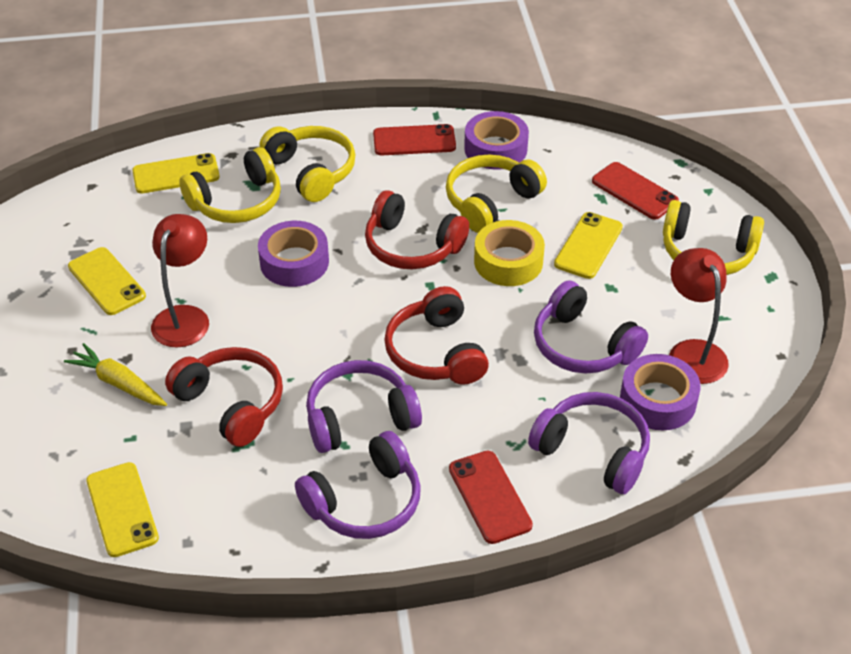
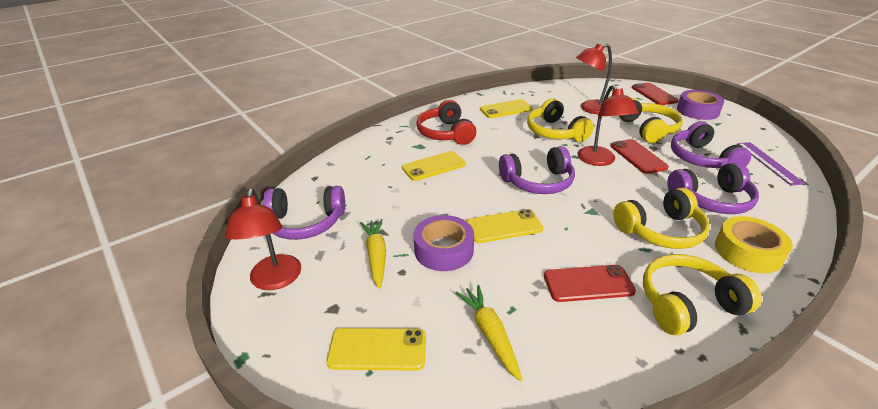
purple ruler: 0 -> 1
purple tape: 3 -> 2
red headphones: 3 -> 1
red lamp: 2 -> 3
yellow carrot: 1 -> 2

